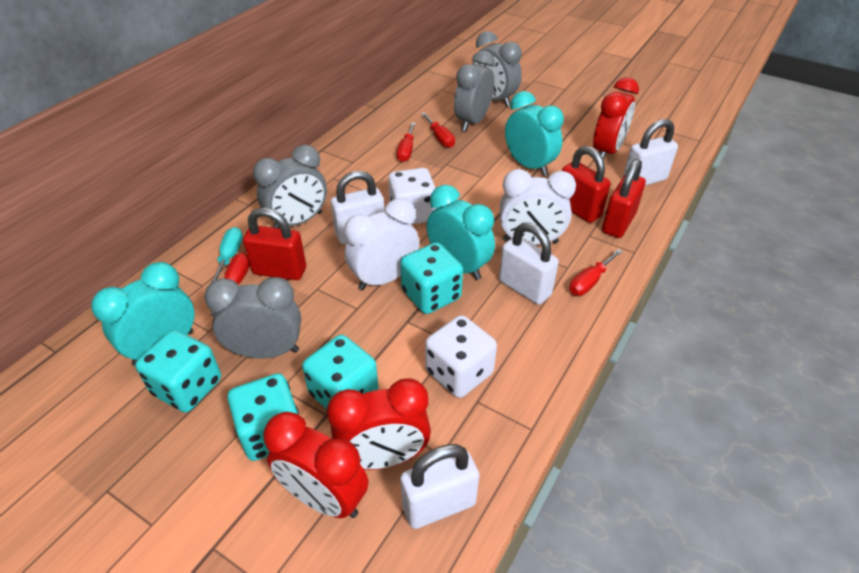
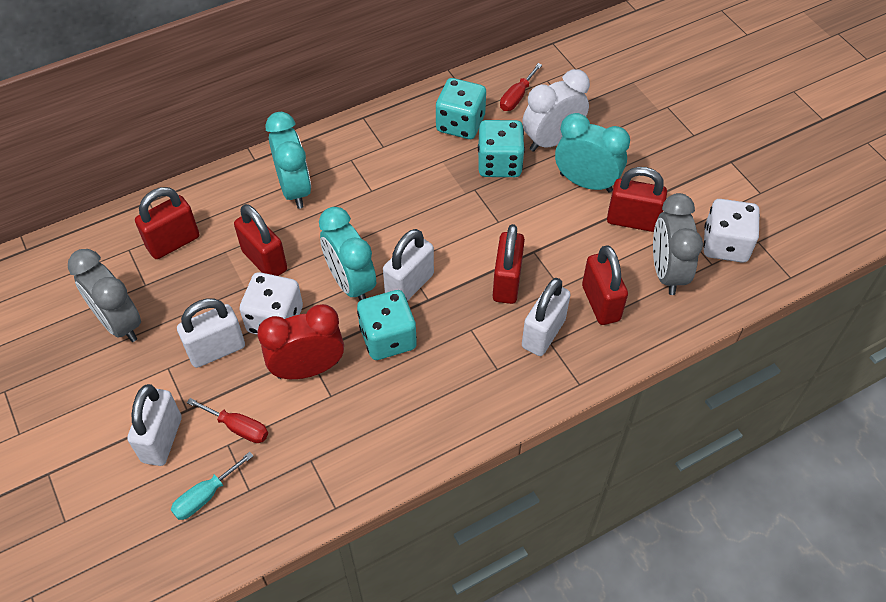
grey clock: 4 -> 2
red clock: 3 -> 1
red padlock: 3 -> 5
red screwdriver: 4 -> 2
turquoise dice: 4 -> 3
white clock: 2 -> 1

